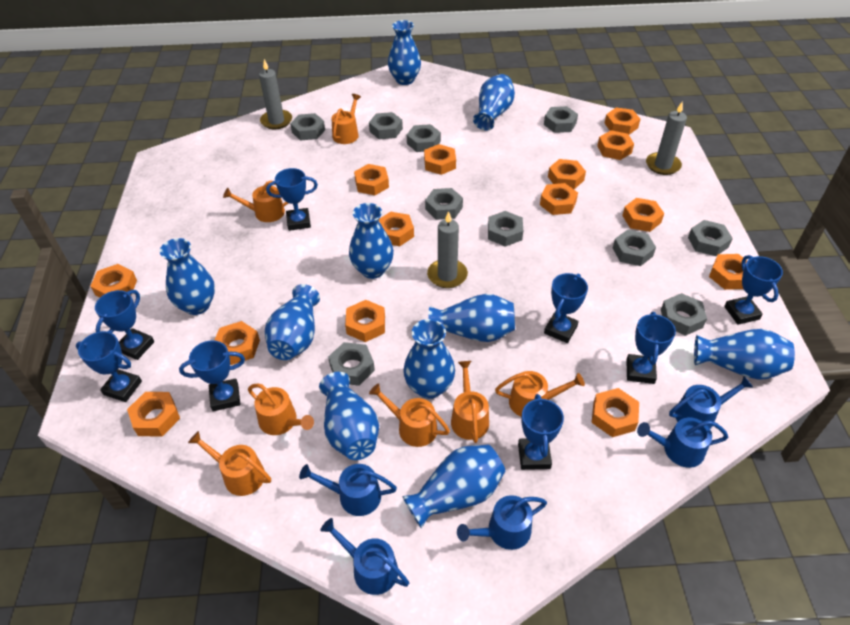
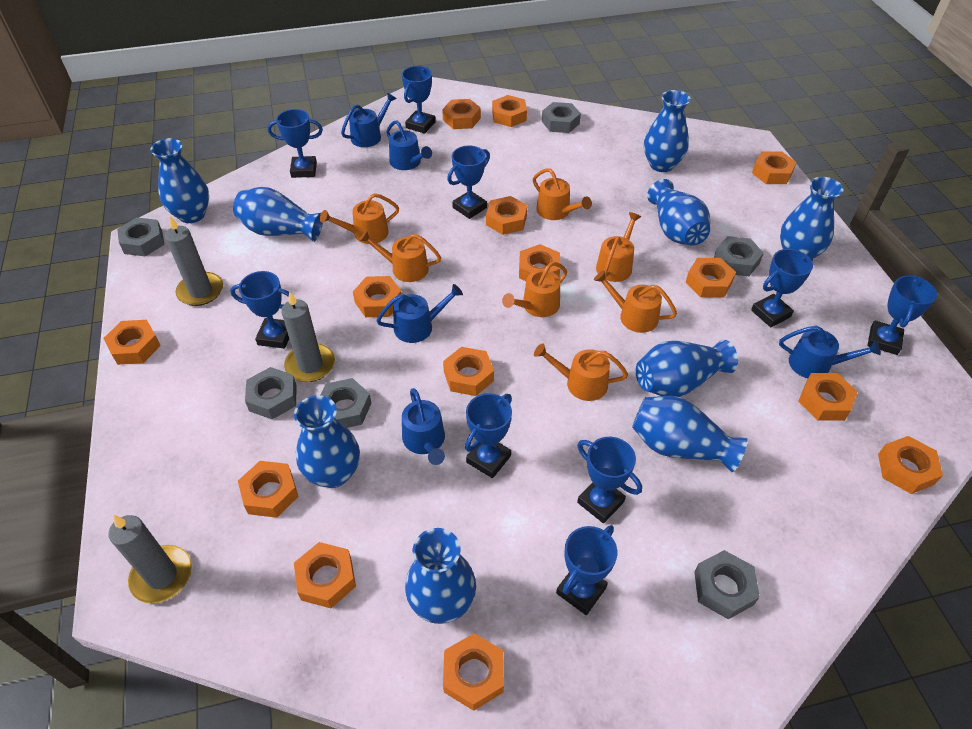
blue trophy: 8 -> 9
blue vase: 10 -> 9
grey nut: 10 -> 6

